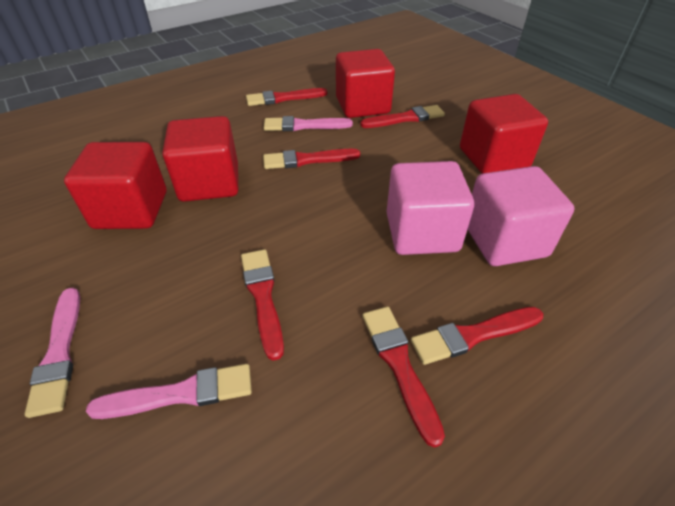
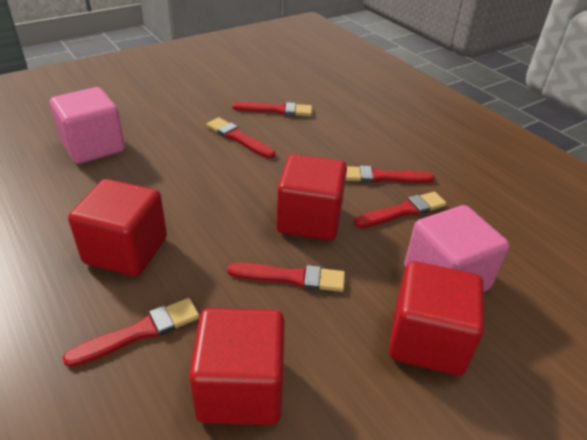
pink brush: 3 -> 0

